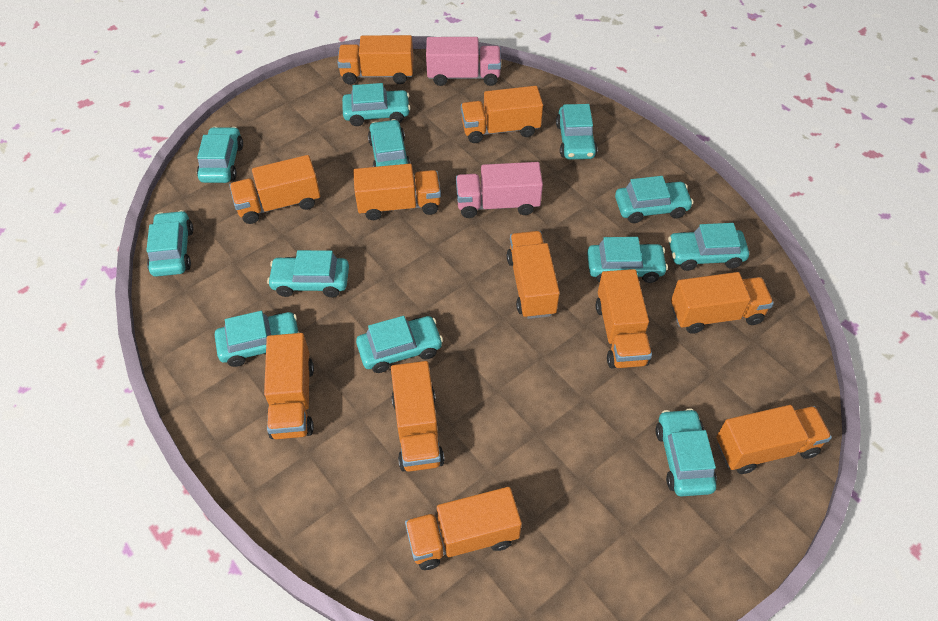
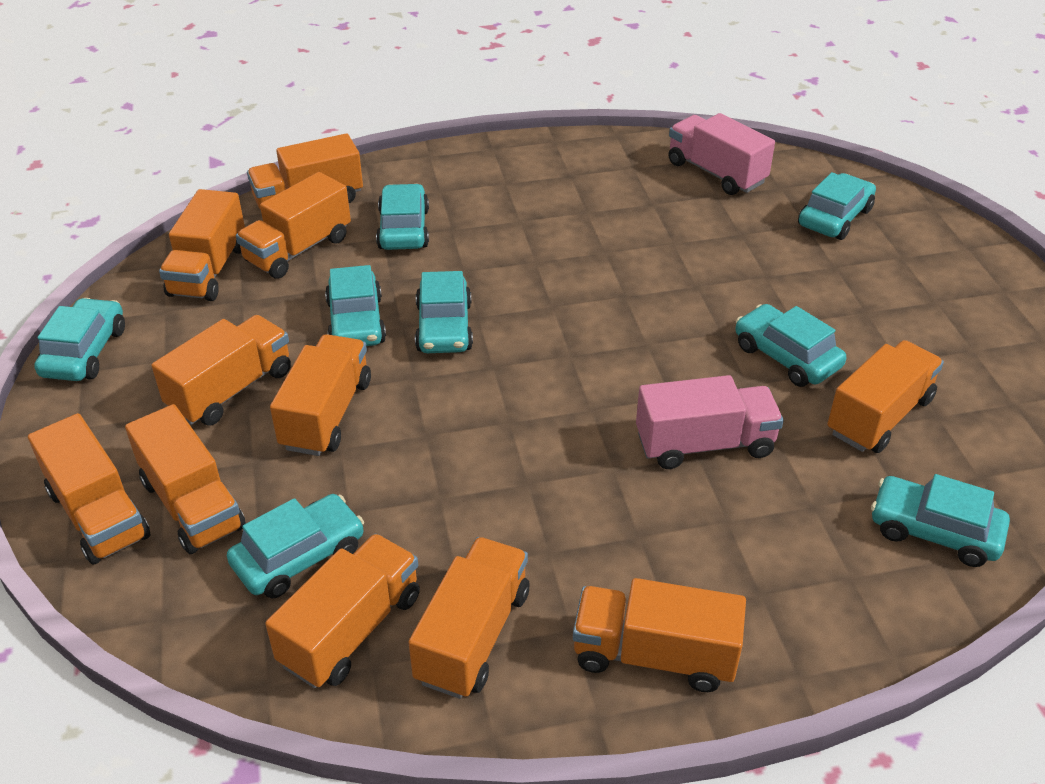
turquoise car: 12 -> 8

